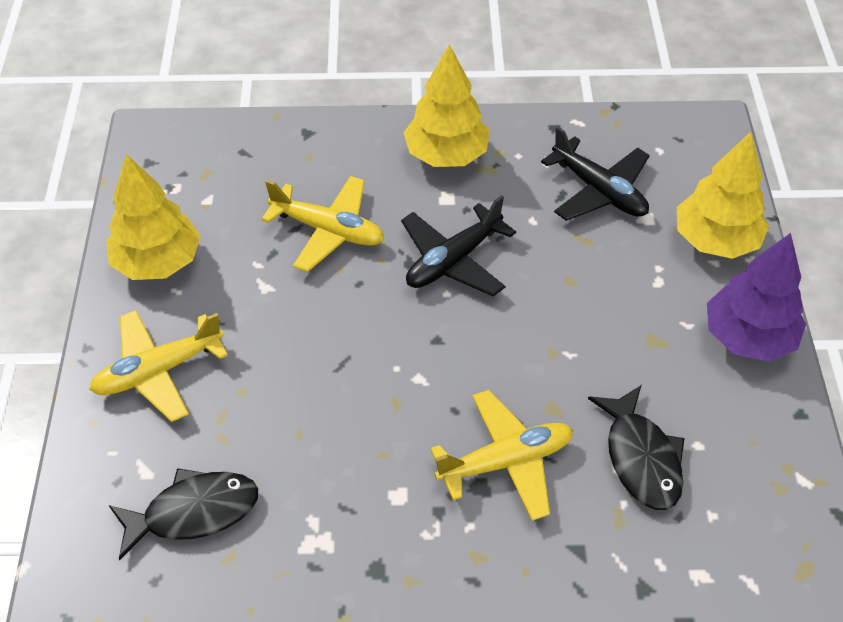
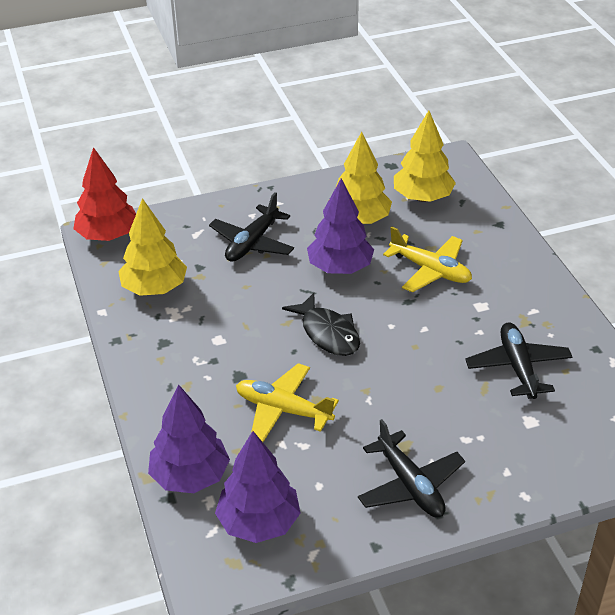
black fish: 2 -> 1
black plane: 2 -> 3
purple tree: 1 -> 3
red tree: 0 -> 1
yellow plane: 3 -> 2

